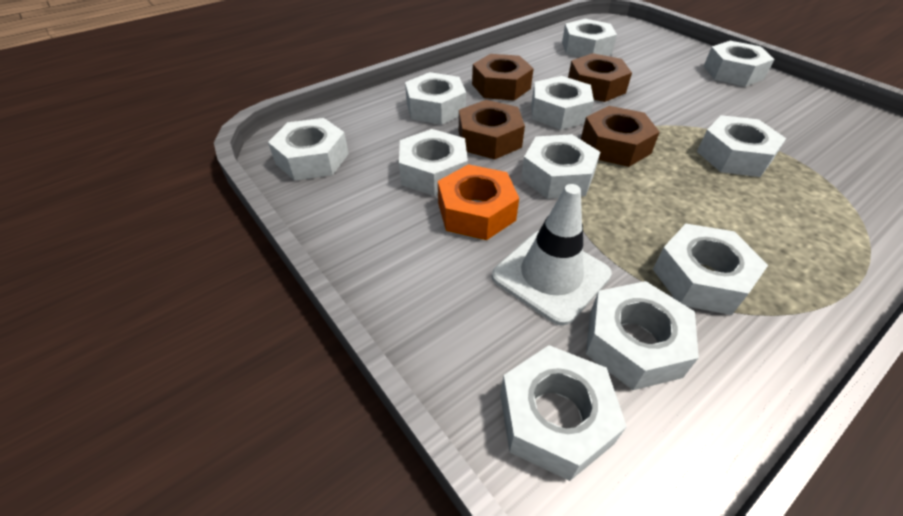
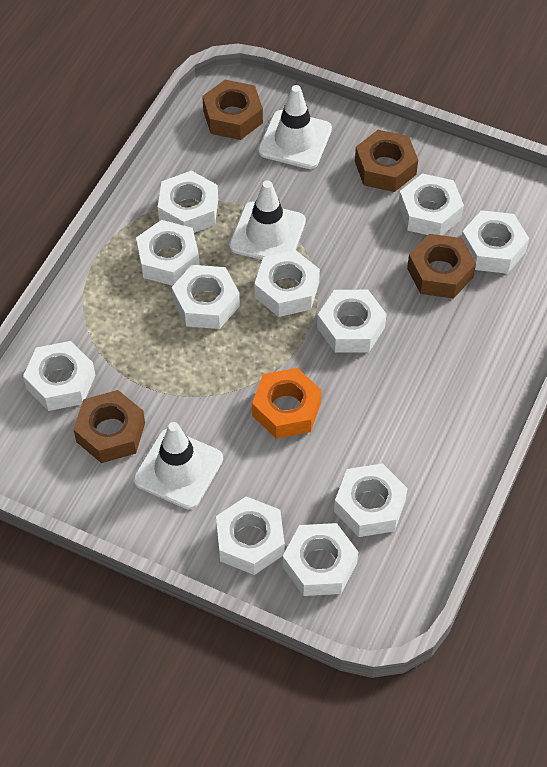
white traffic cone: 1 -> 3

